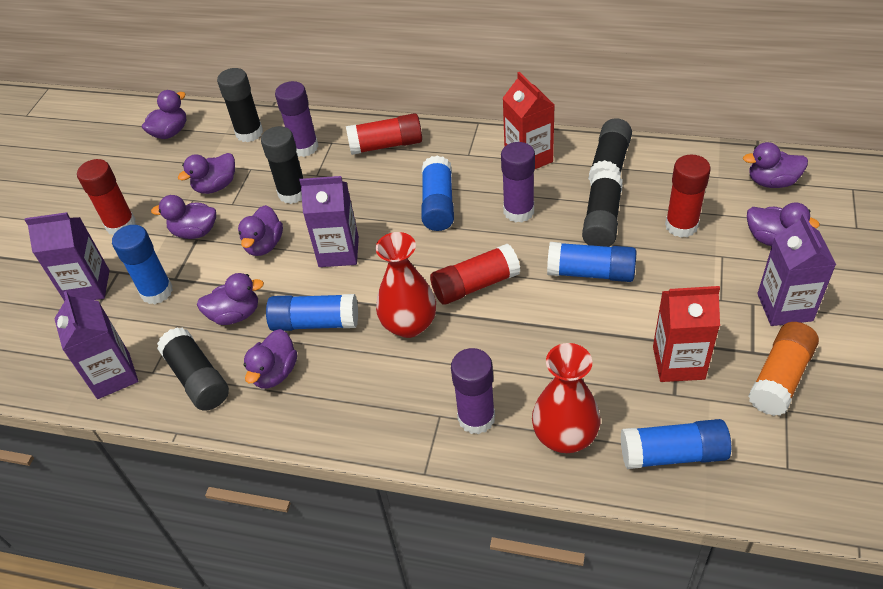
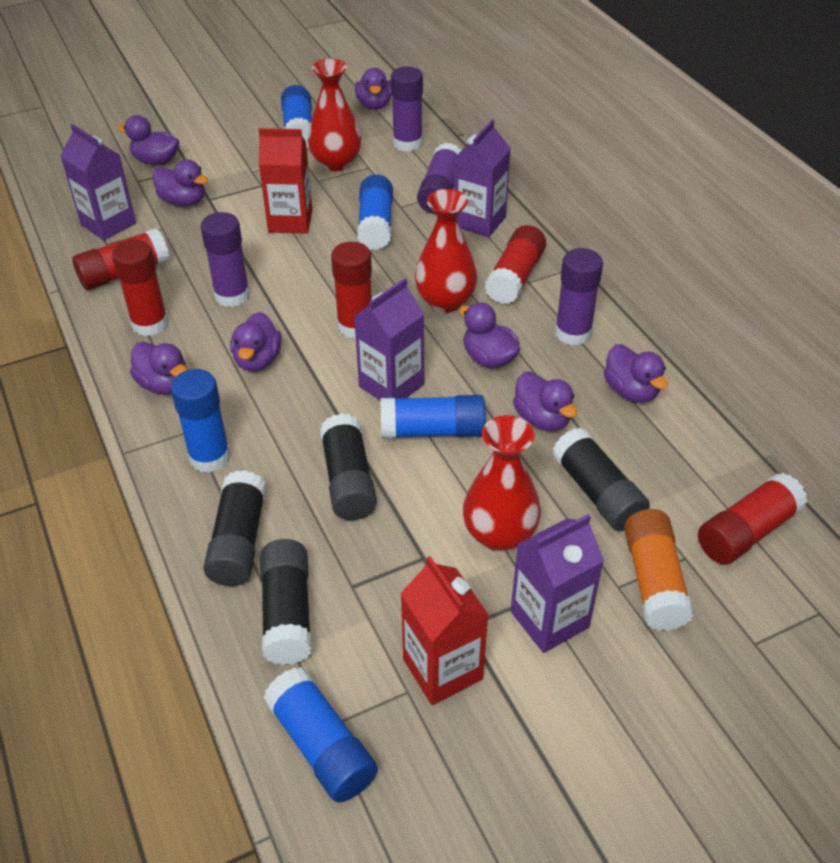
black glue stick: 5 -> 4
purple glue stick: 3 -> 4
red glue stick: 4 -> 5
red vase: 2 -> 3

